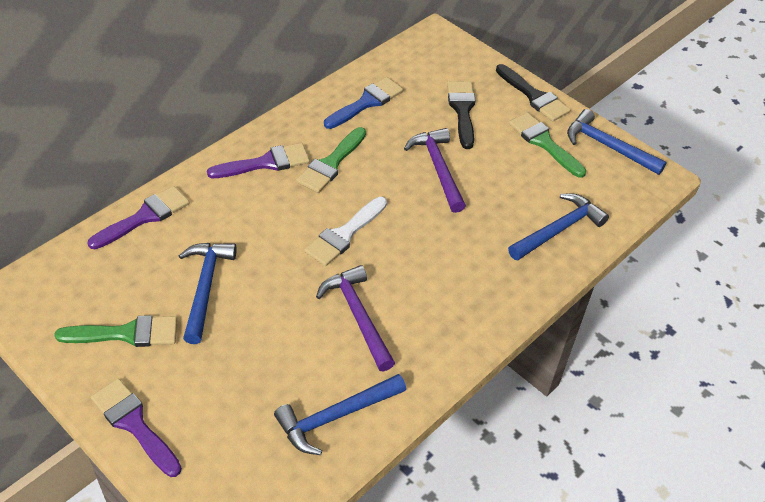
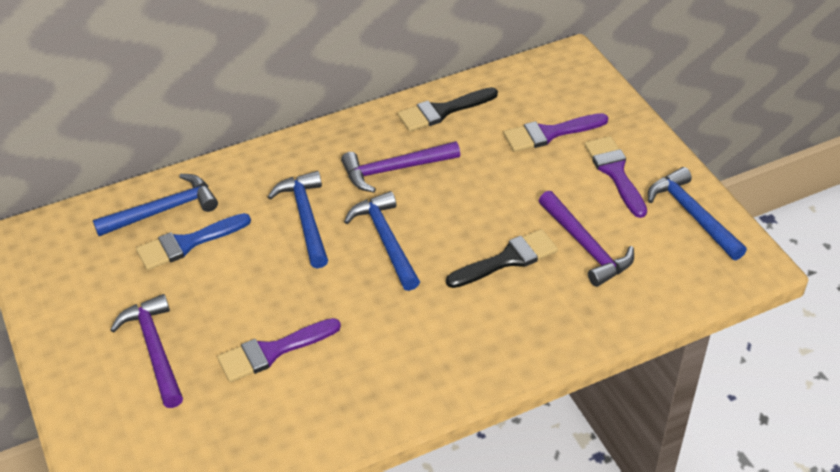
green brush: 3 -> 0
purple hammer: 2 -> 3
white brush: 1 -> 0

